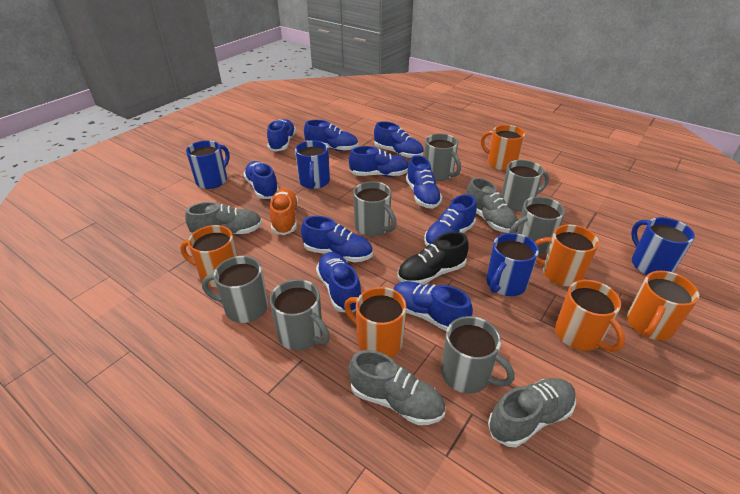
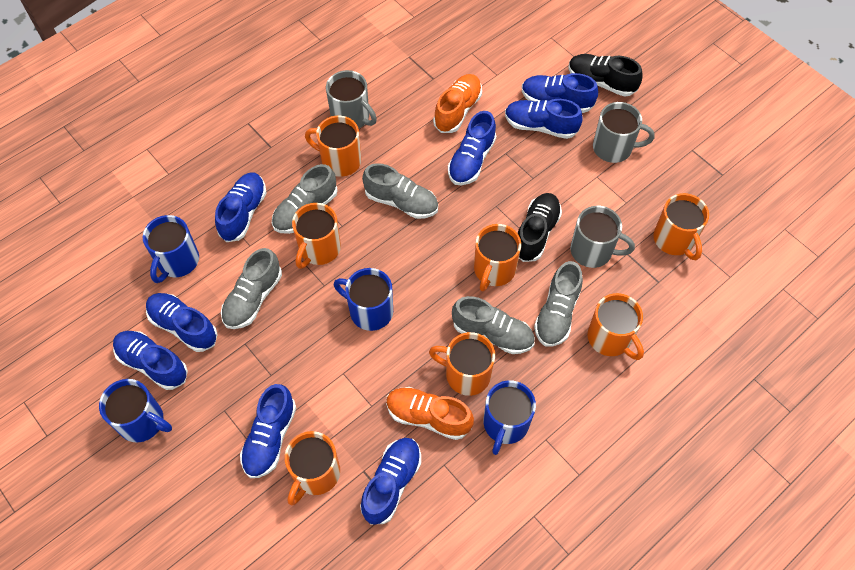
black shoe: 1 -> 2
blue shoe: 10 -> 8
grey mug: 7 -> 3
grey shoe: 4 -> 5
orange mug: 6 -> 7
orange shoe: 1 -> 2

